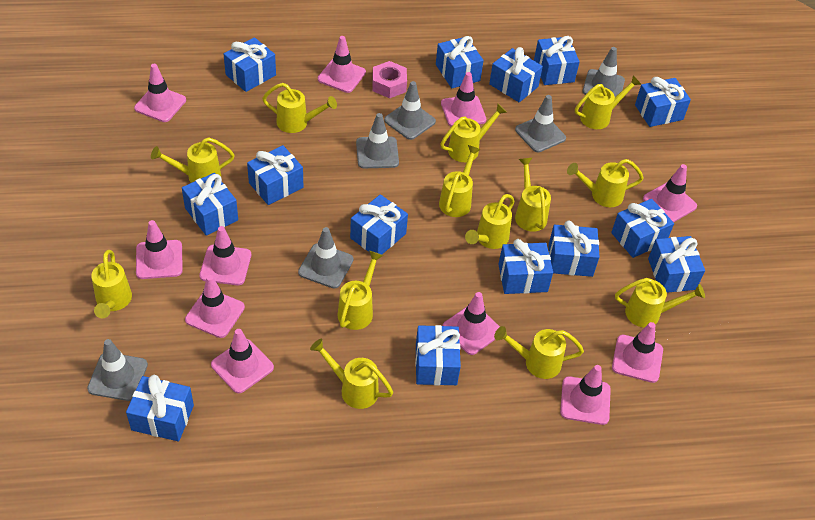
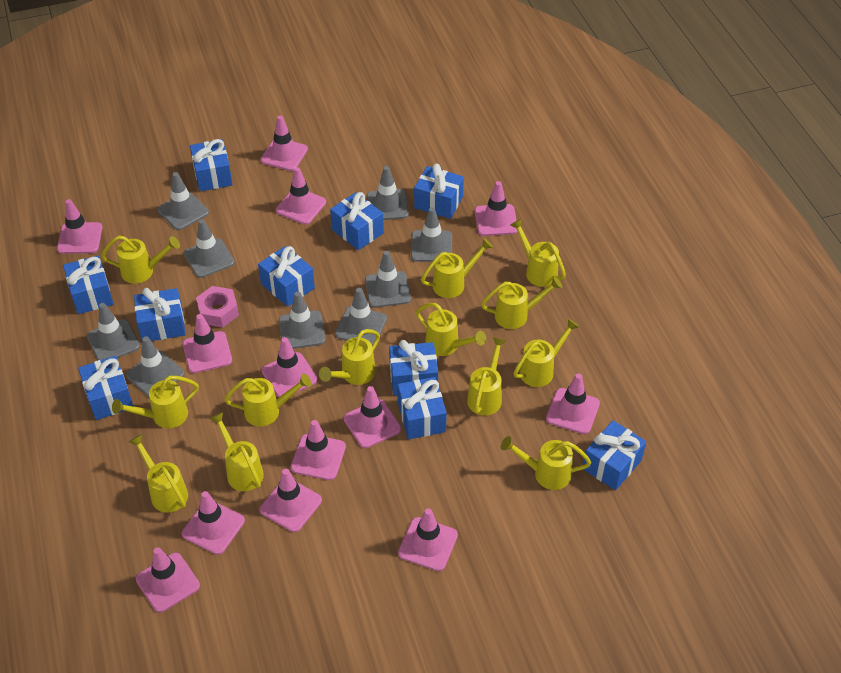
blue gift: 14 -> 10
grey traffic cone: 6 -> 9
pink traffic cone: 11 -> 13

